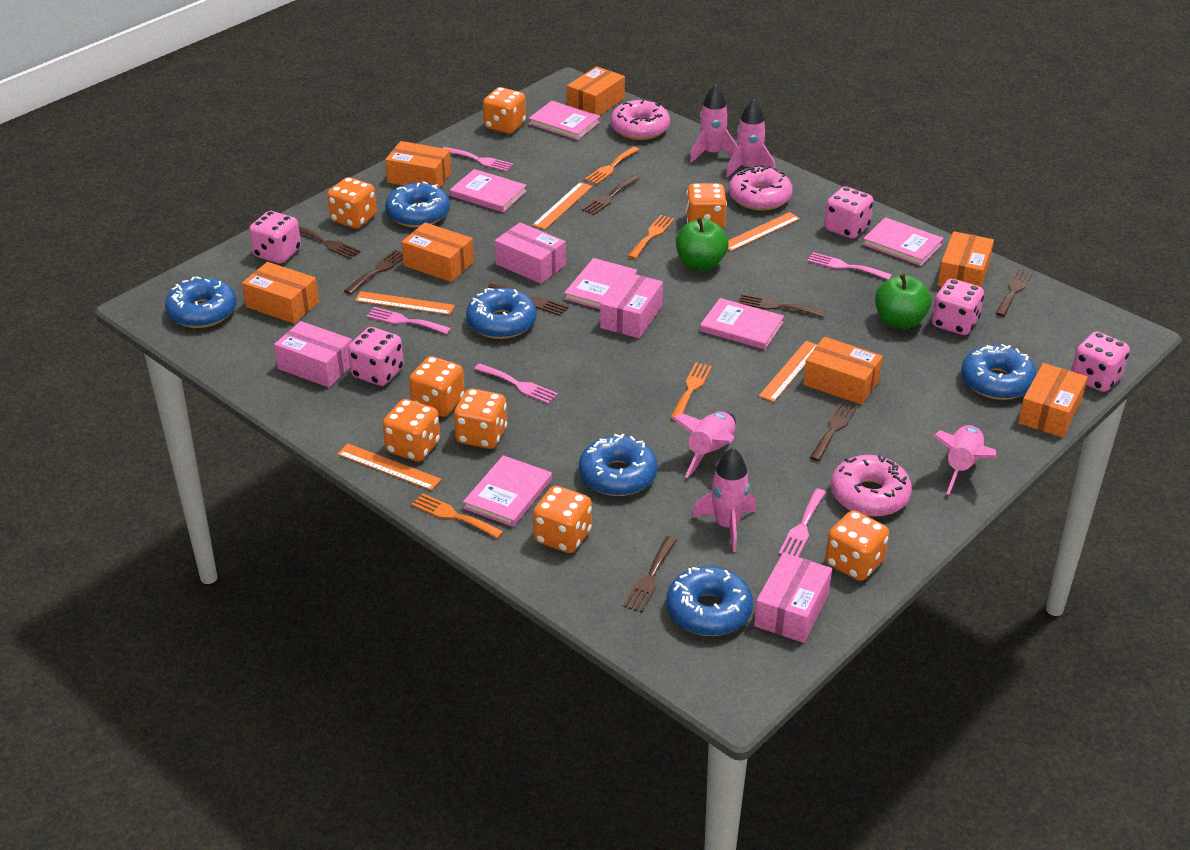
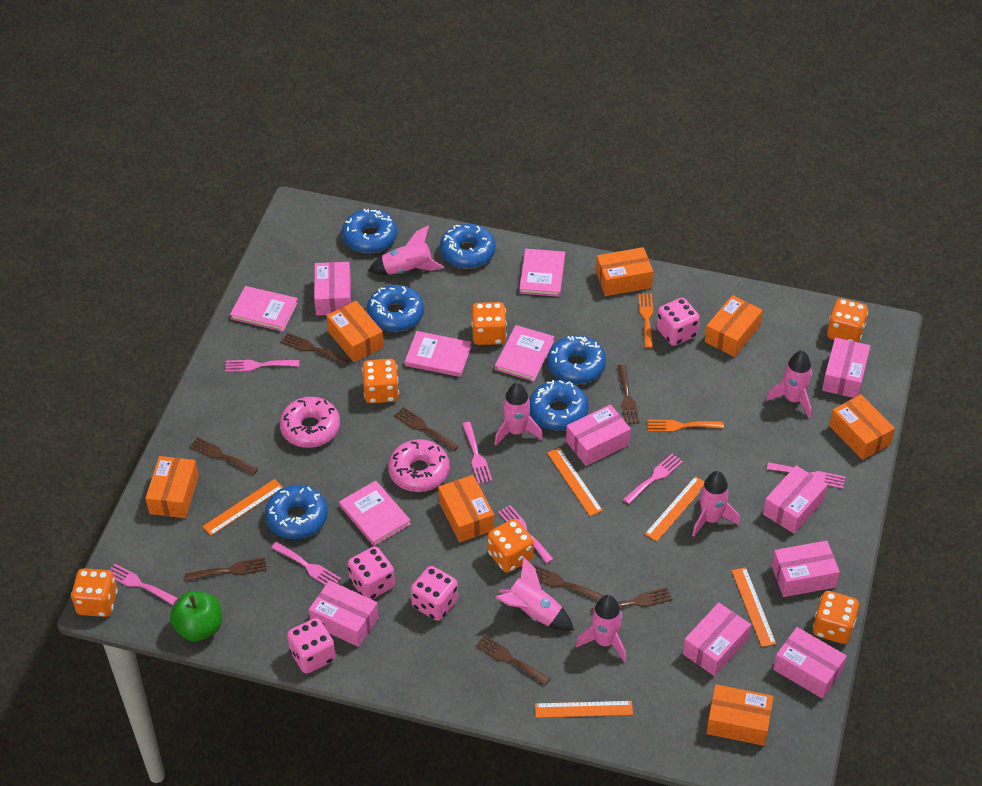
green apple: 2 -> 1
orange dice: 8 -> 6
orange fork: 4 -> 2
pink book: 6 -> 5
pink box: 4 -> 8
pink dice: 5 -> 4
pink donut: 3 -> 2
pink fork: 5 -> 7
pink rocket: 5 -> 6

